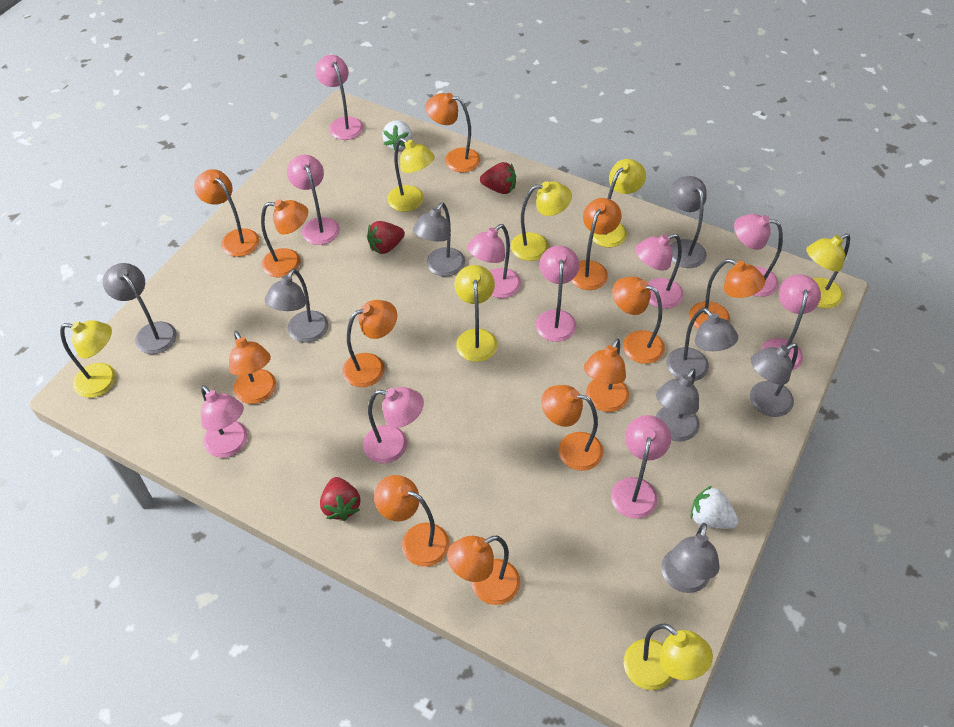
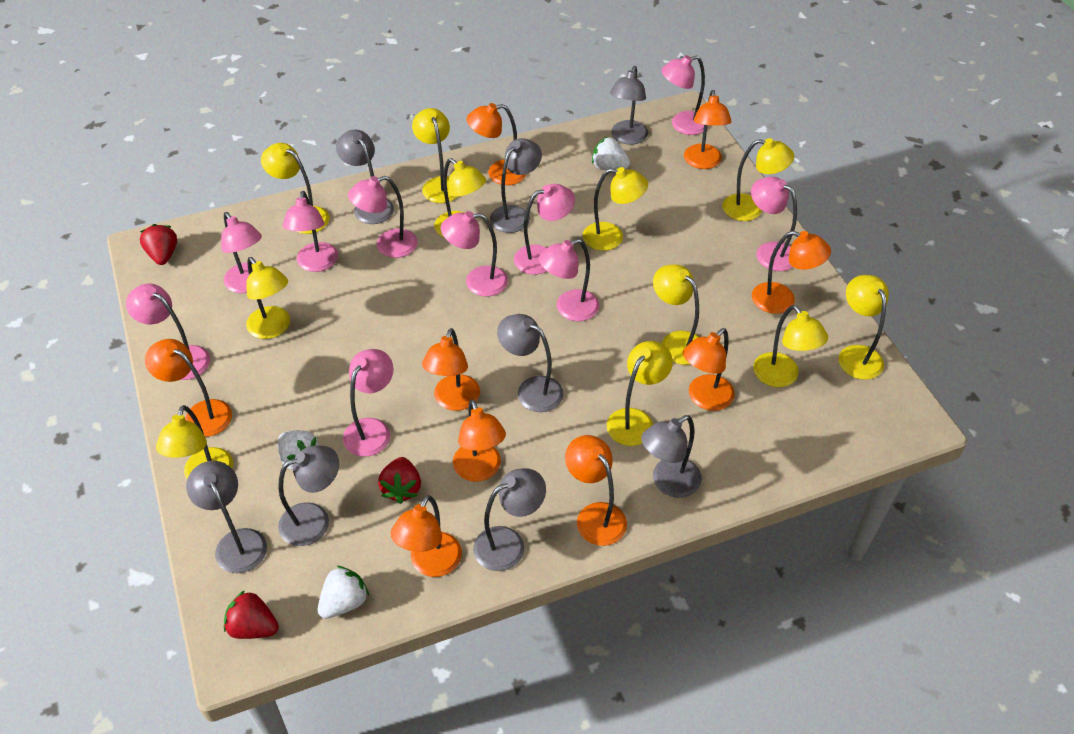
orange lamp: 12 -> 9
white strawberry: 2 -> 3
yellow lamp: 7 -> 11

